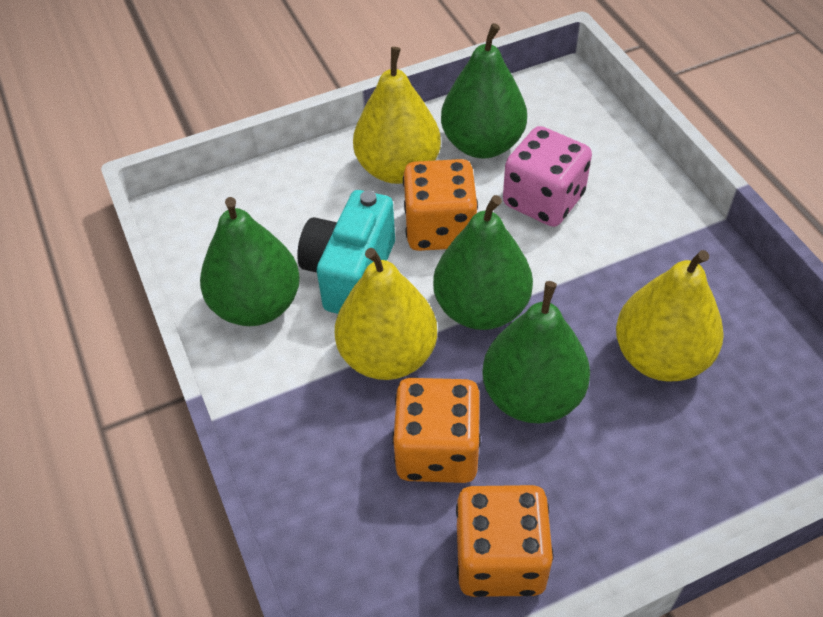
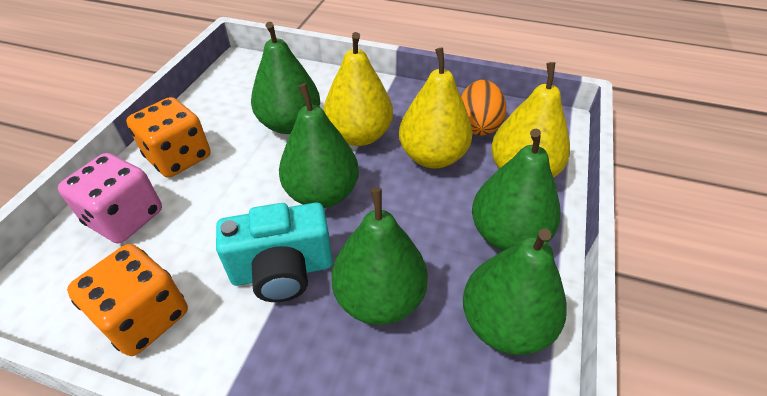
green pear: 4 -> 5
orange dice: 3 -> 2
orange egg: 0 -> 1

